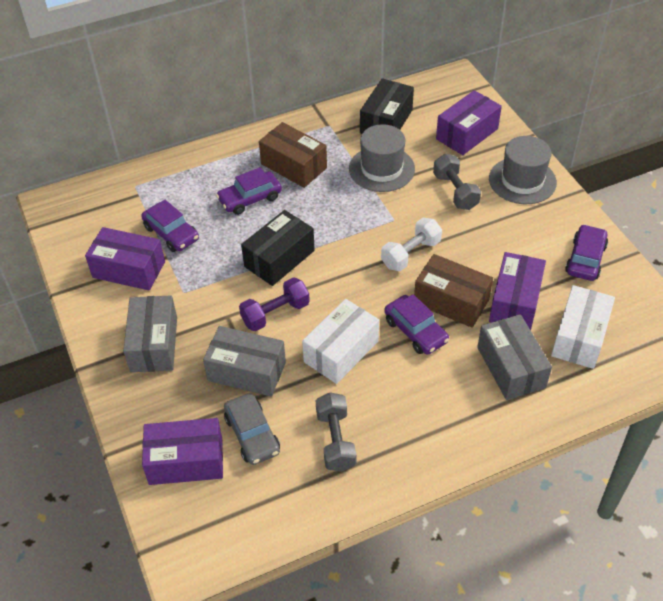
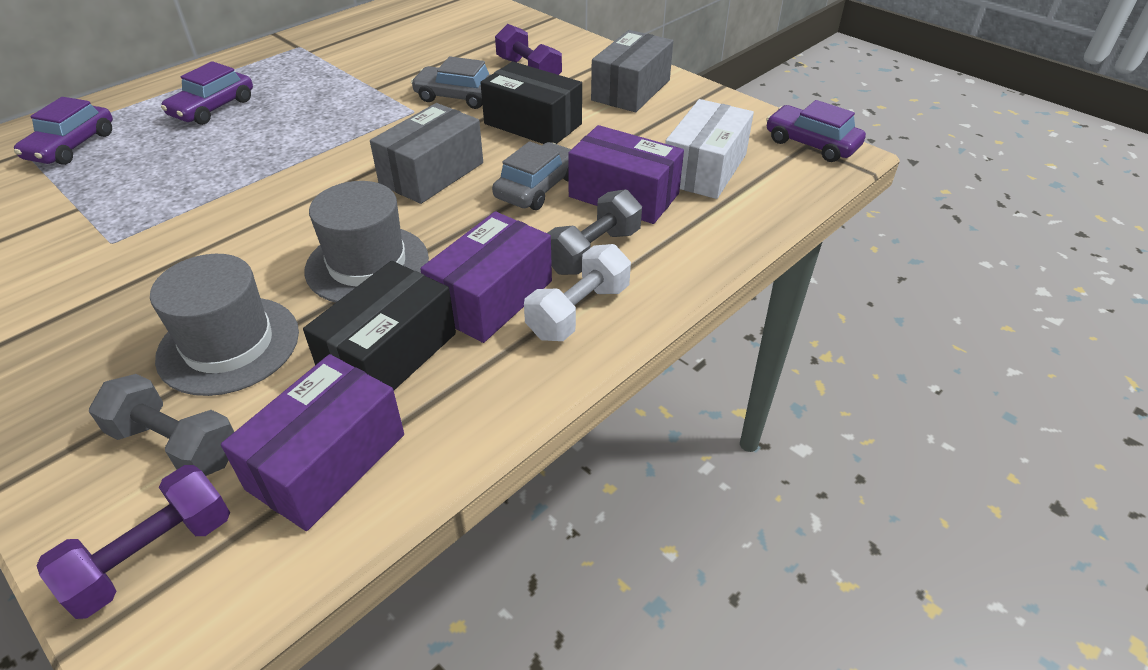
brown box: 2 -> 0
grey box: 3 -> 2
grey car: 1 -> 2
purple box: 4 -> 3
purple car: 4 -> 3
purple dumbbell: 1 -> 2
white box: 2 -> 1

